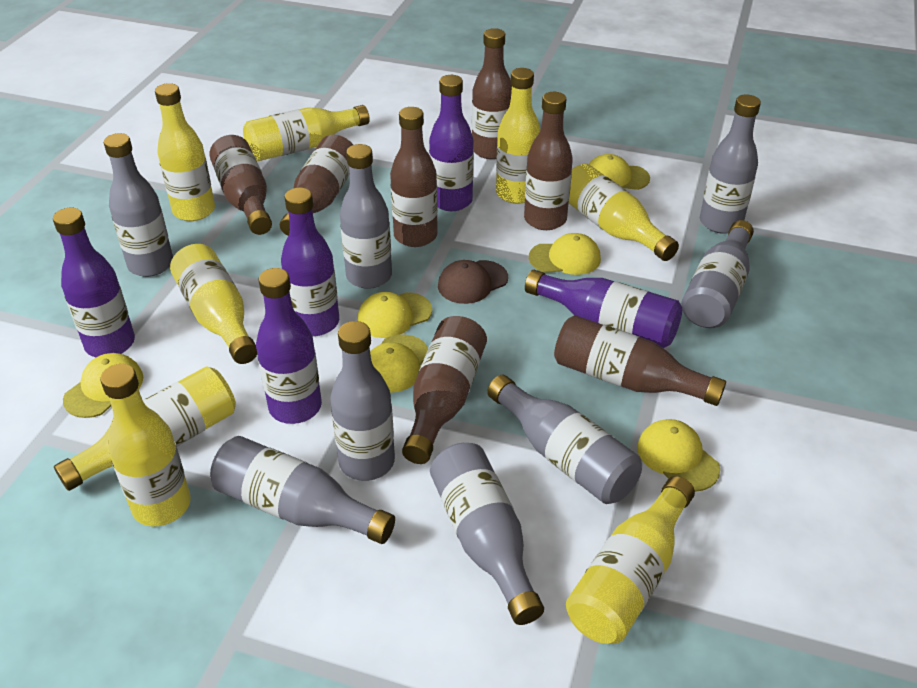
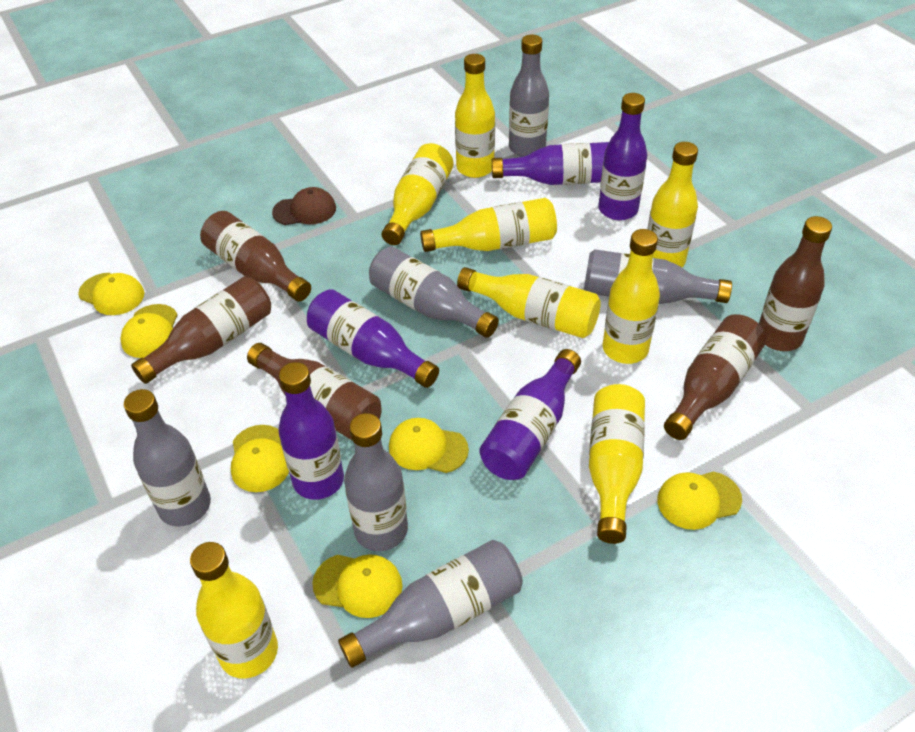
brown bottle: 7 -> 5
grey bottle: 8 -> 6

